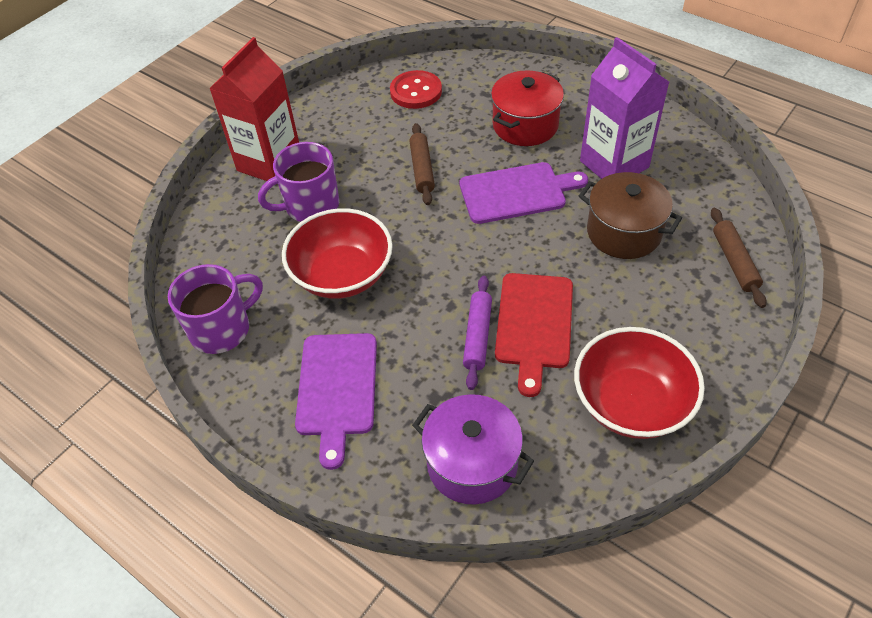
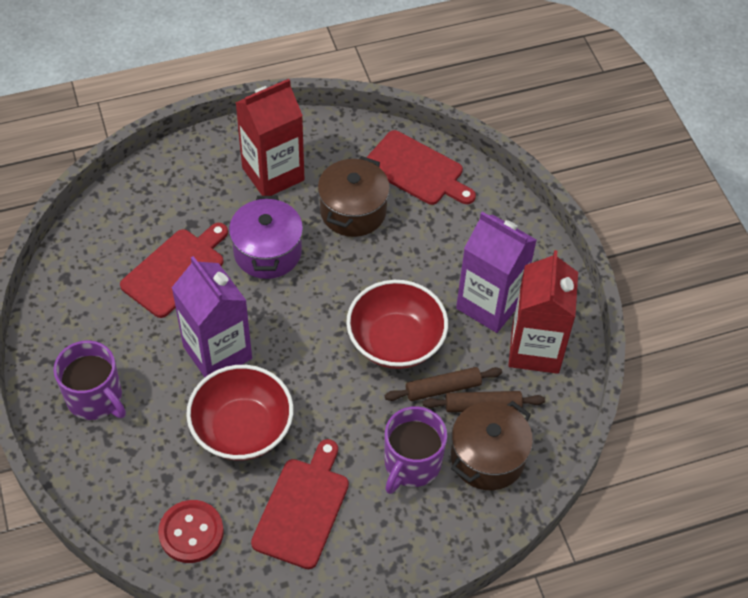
brown pot: 1 -> 2
purple carton: 1 -> 2
purple cutting board: 2 -> 0
purple rolling pin: 1 -> 0
red carton: 1 -> 2
red cutting board: 1 -> 3
red pot: 1 -> 0

